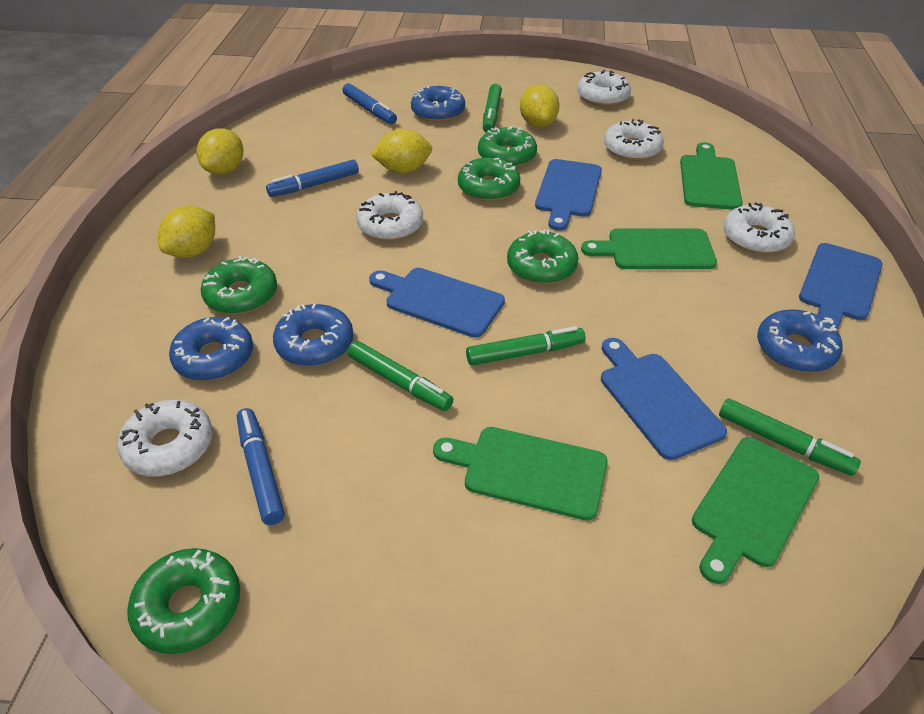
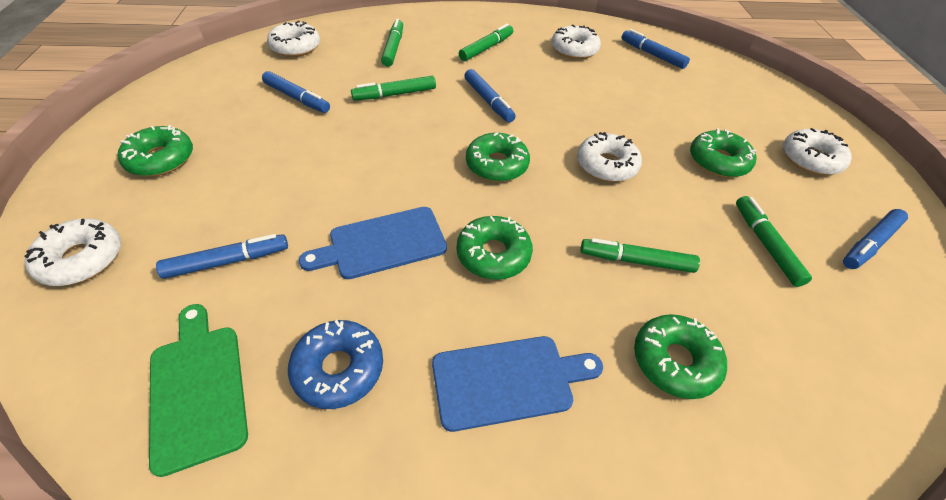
blue cutting board: 4 -> 2
blue donut: 4 -> 1
blue marker: 3 -> 5
green cutting board: 4 -> 1
green marker: 4 -> 5
yellow lemon: 4 -> 0

